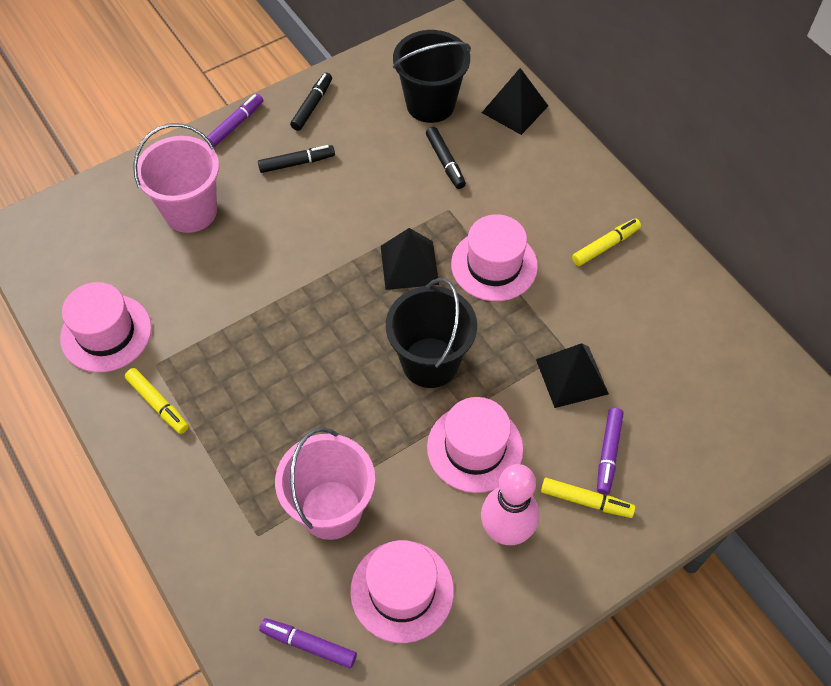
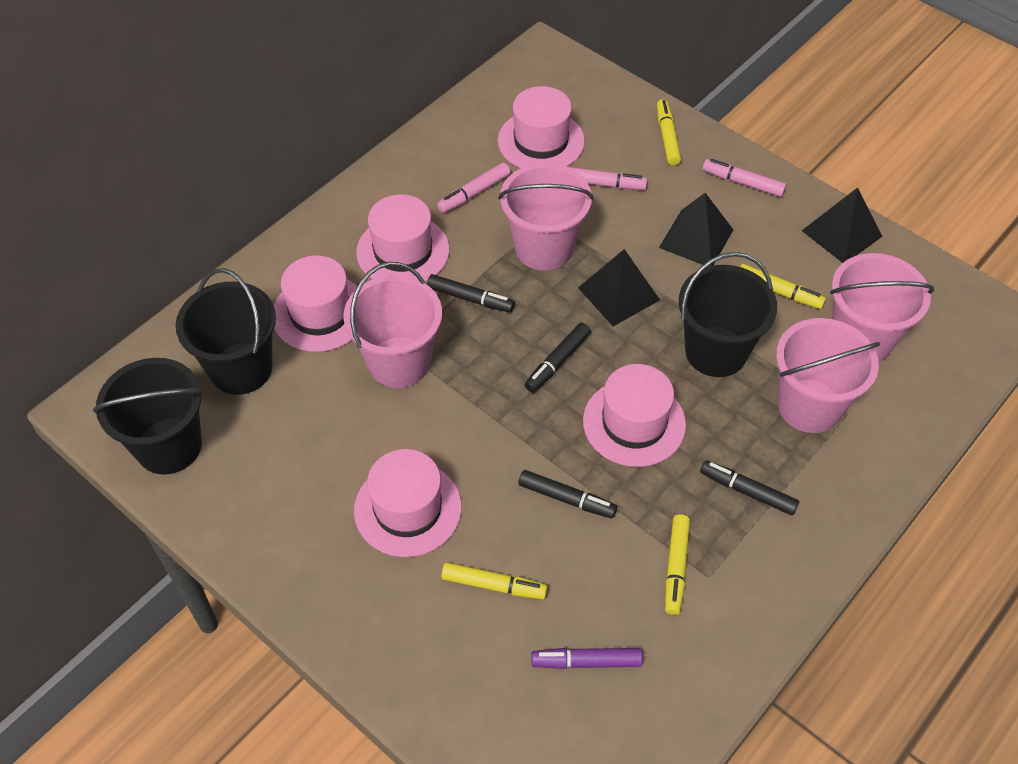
black bucket: 2 -> 3
black marker: 3 -> 4
pink bowling pin: 1 -> 0
pink bucket: 2 -> 4
pink hat: 4 -> 5
pink marker: 0 -> 3
purple marker: 3 -> 1
yellow marker: 3 -> 4

